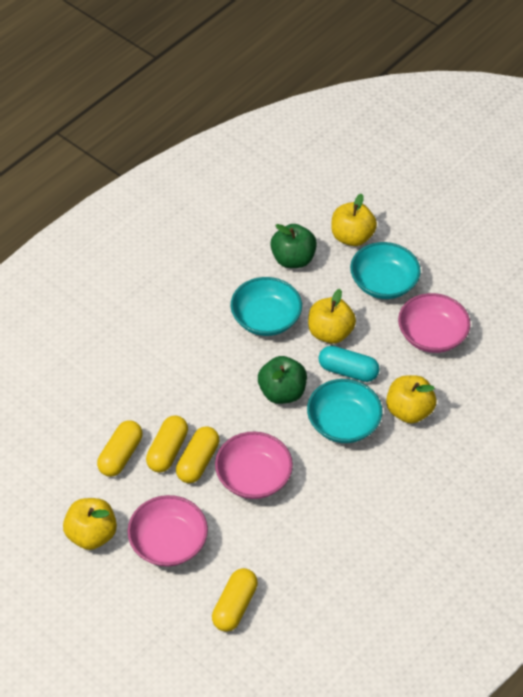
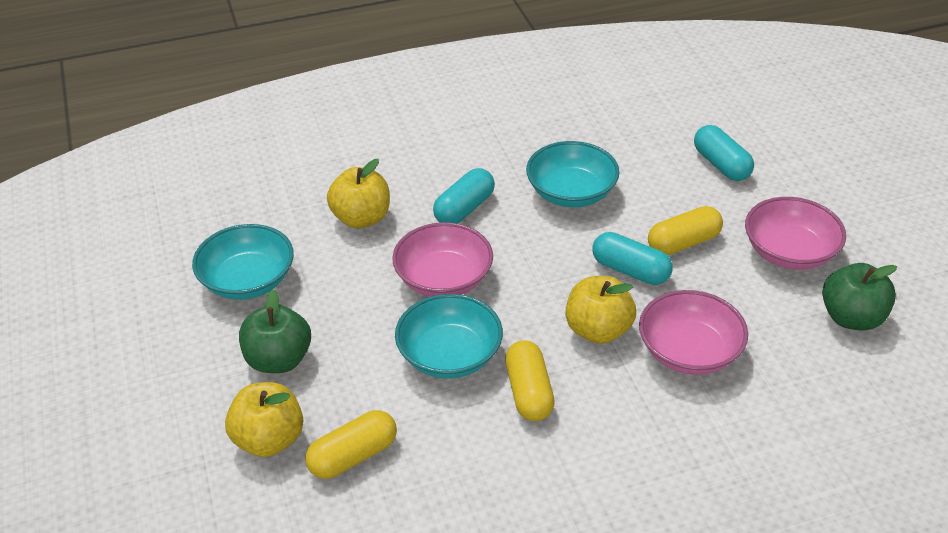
turquoise capsule: 1 -> 3
yellow apple: 4 -> 3
yellow capsule: 4 -> 3

